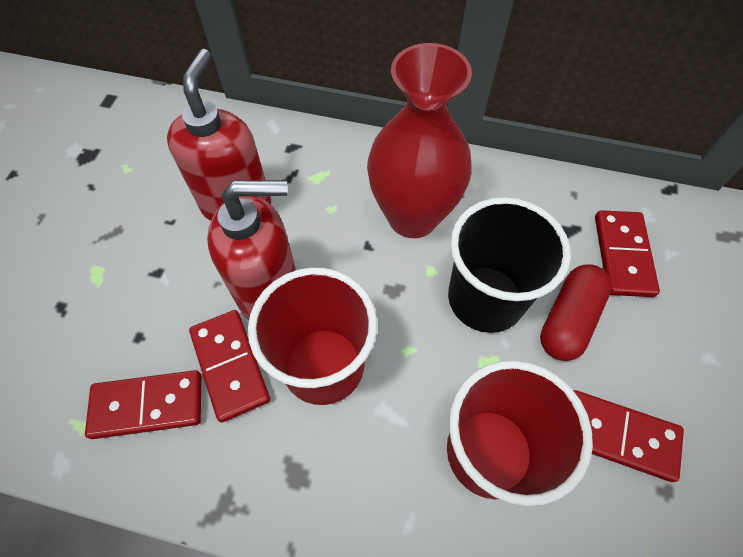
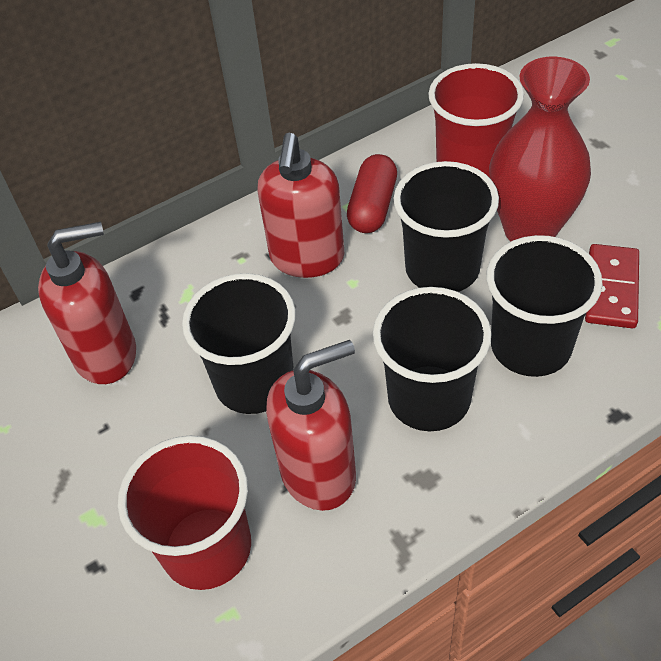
black cup: 1 -> 4
red domino: 4 -> 1
red soap dispenser: 2 -> 3

